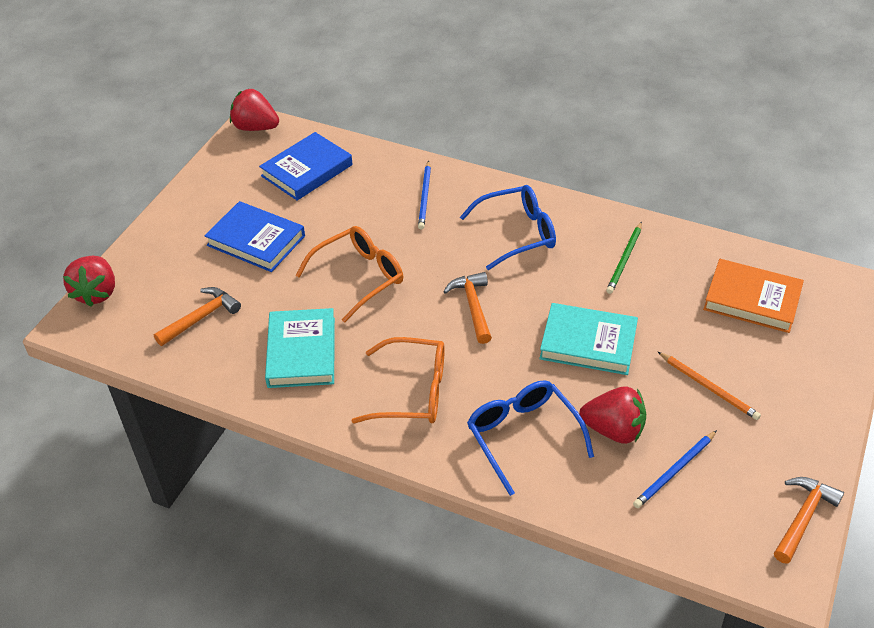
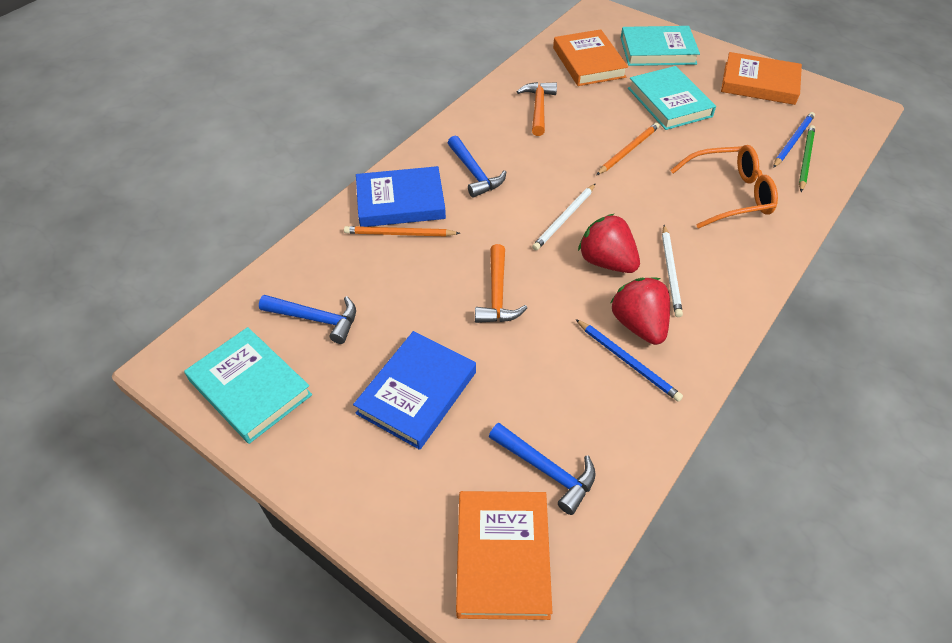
blue glasses: 2 -> 0
blue hammer: 0 -> 3
orange book: 1 -> 3
orange glasses: 2 -> 1
orange hammer: 3 -> 2
orange pencil: 1 -> 2
red strawberry: 3 -> 2
turquoise book: 2 -> 3
white pencil: 0 -> 2

